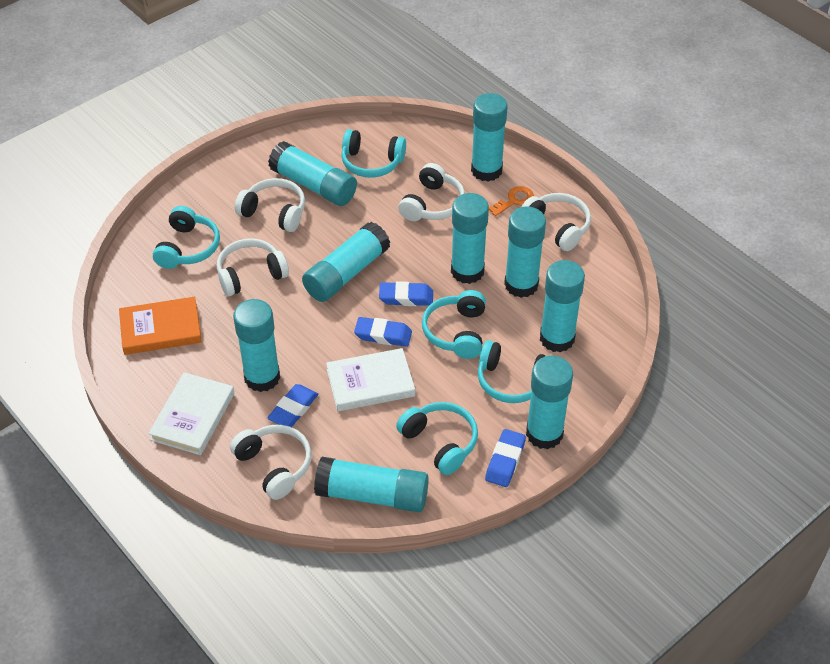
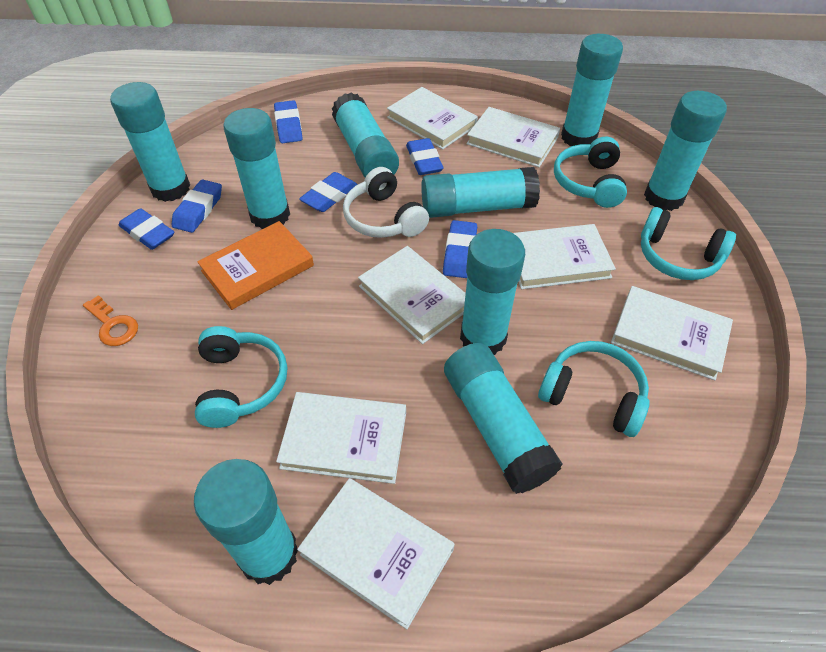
blue eraser: 4 -> 6
turquoise headphones: 5 -> 4
white book: 2 -> 7
white headphones: 5 -> 1

